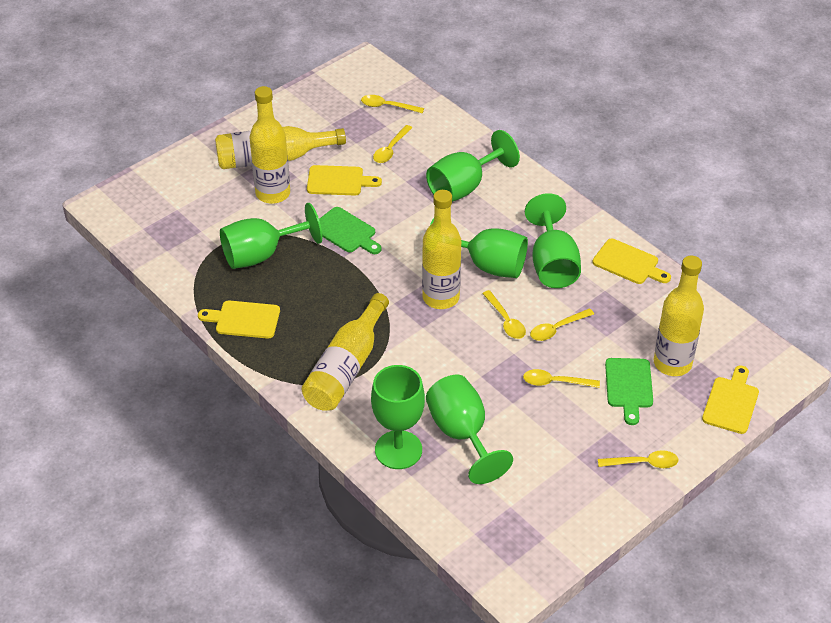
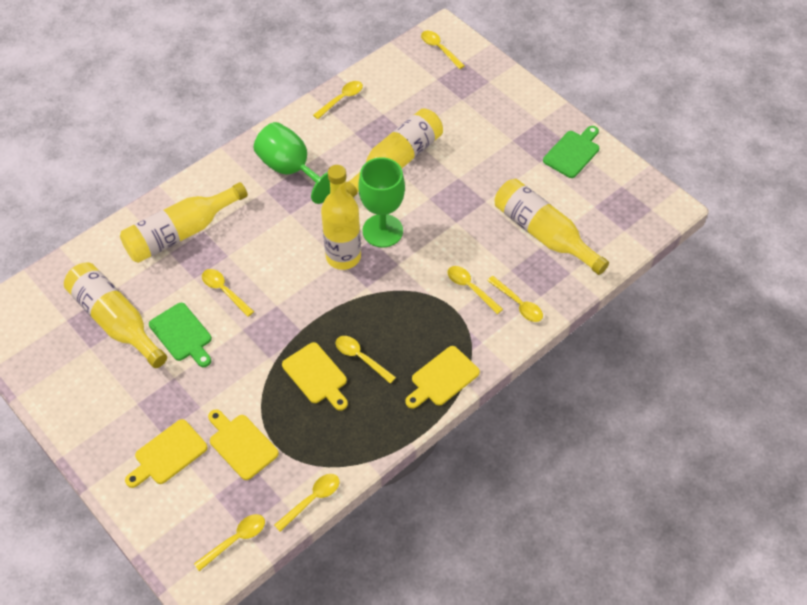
green goblet: 6 -> 2
yellow spoon: 6 -> 8

